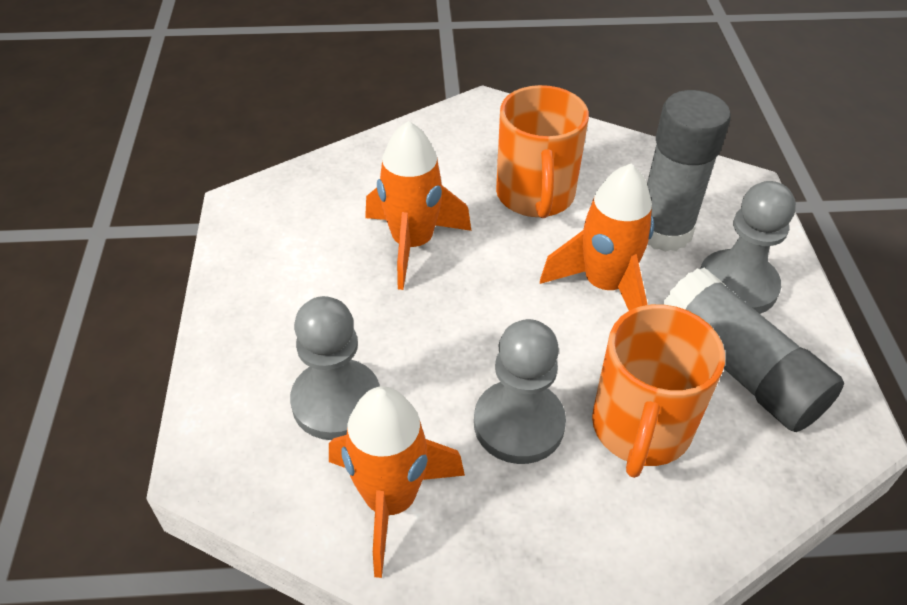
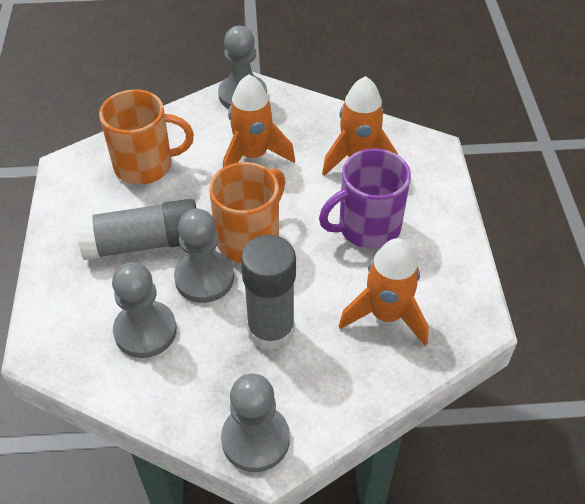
grey pawn: 3 -> 4
purple mug: 0 -> 1

